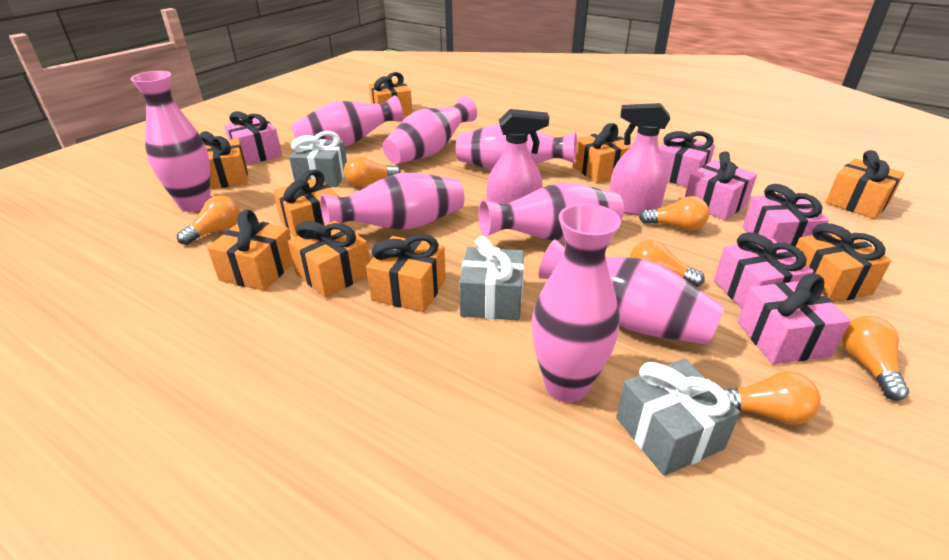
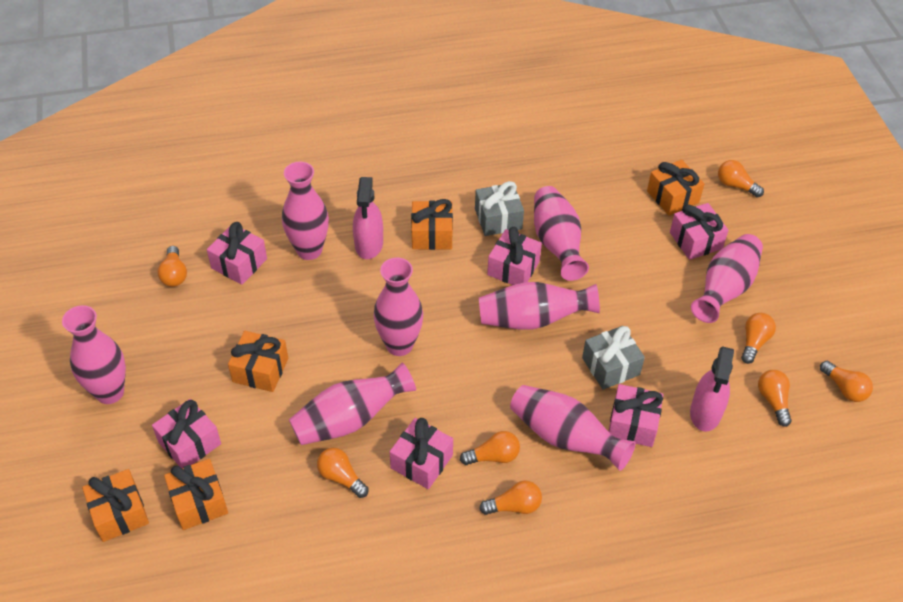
grey gift: 3 -> 2
orange gift: 9 -> 5
orange light bulb: 6 -> 8

